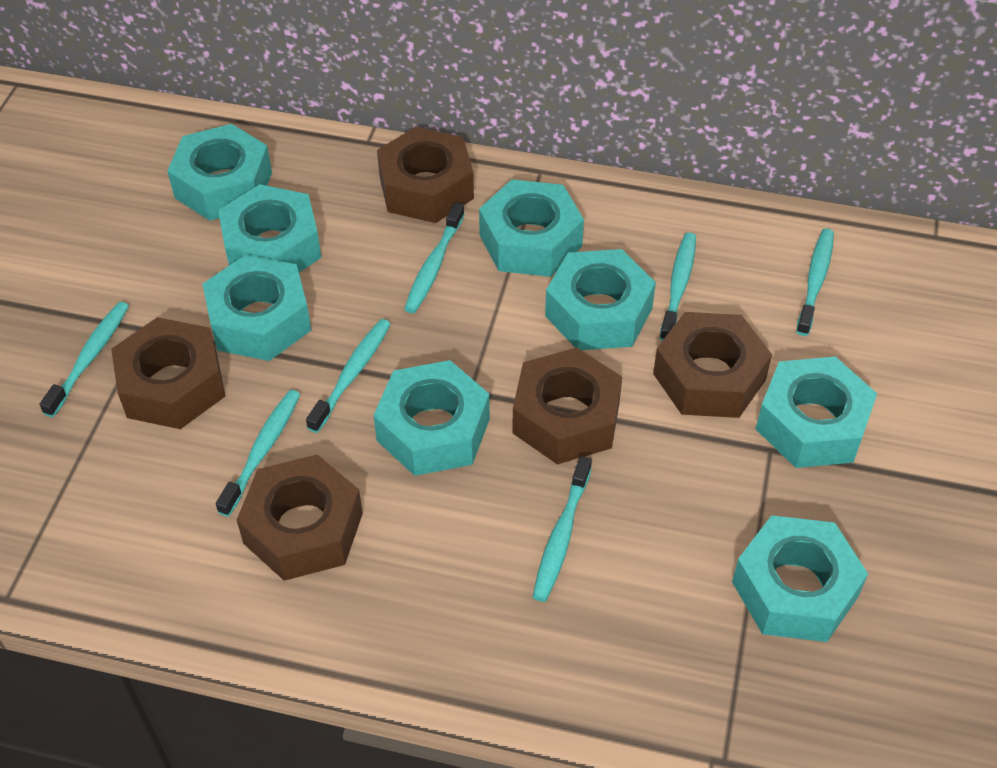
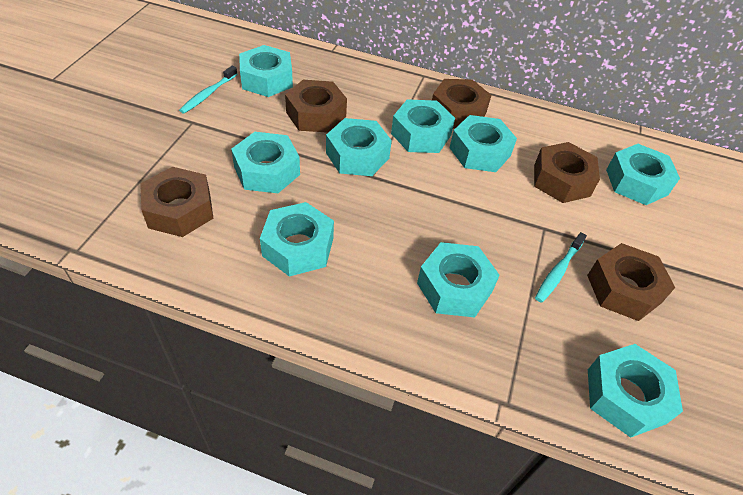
turquoise nut: 8 -> 9
turquoise toothbrush: 7 -> 2

